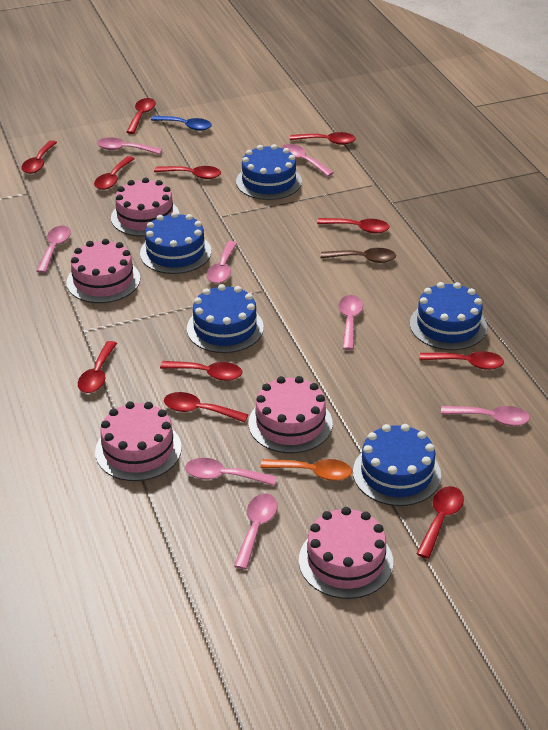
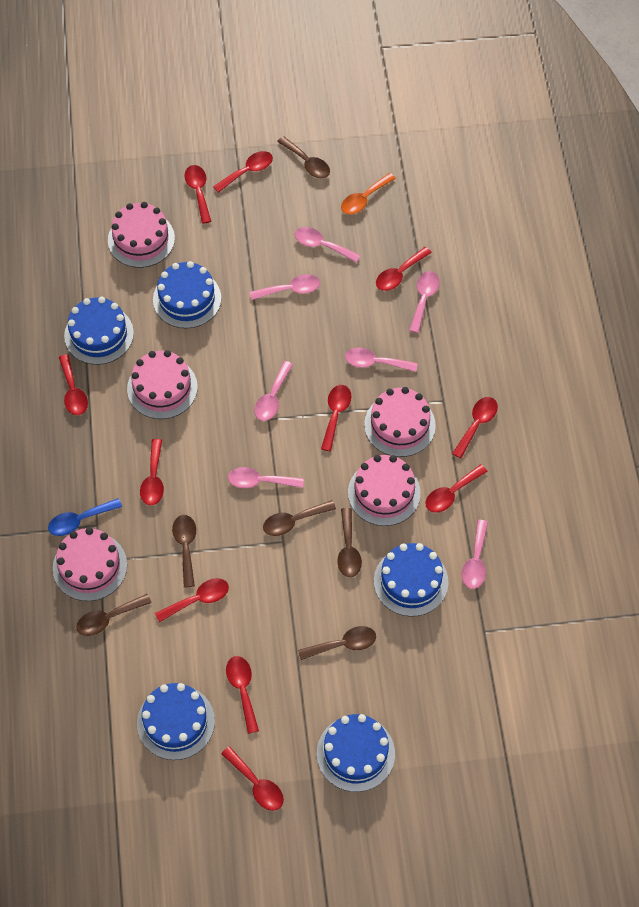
brown spoon: 1 -> 6
pink spoon: 8 -> 7

